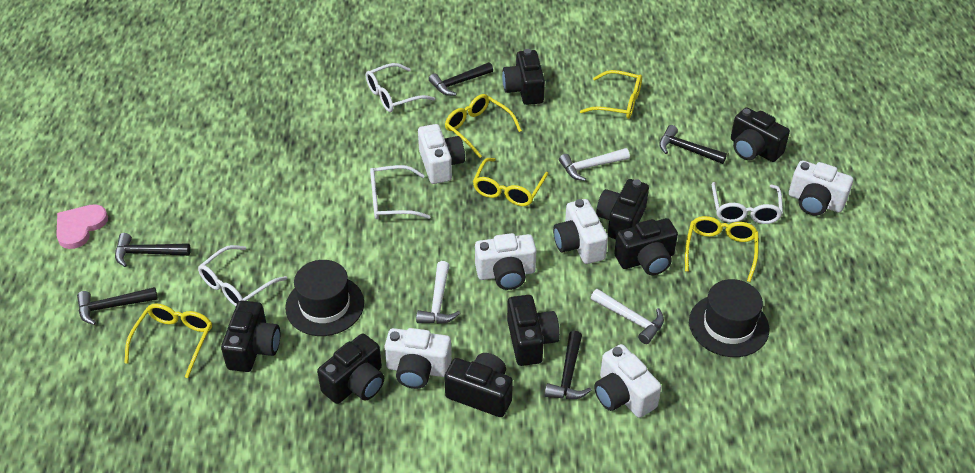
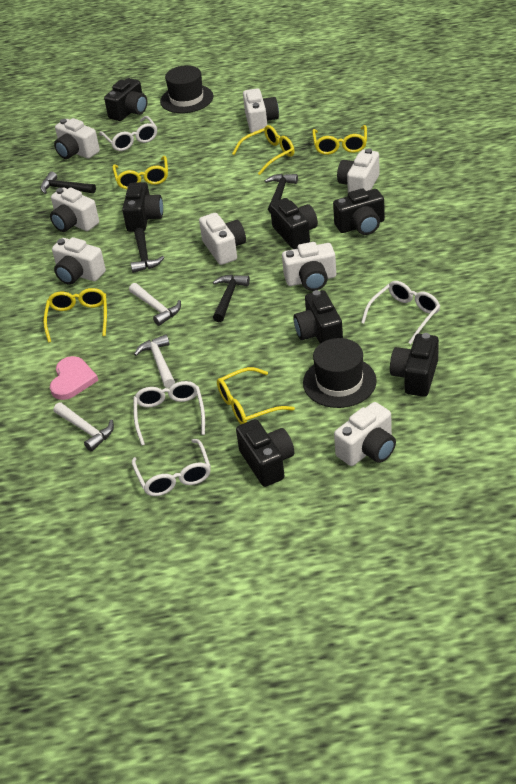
black camera: 8 -> 7
black hammer: 5 -> 4
white camera: 6 -> 8

